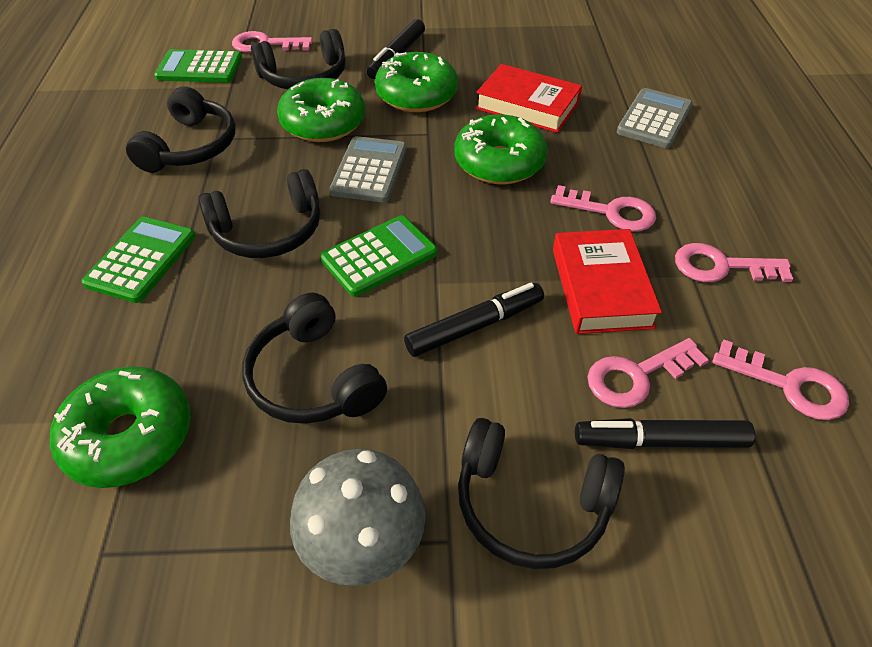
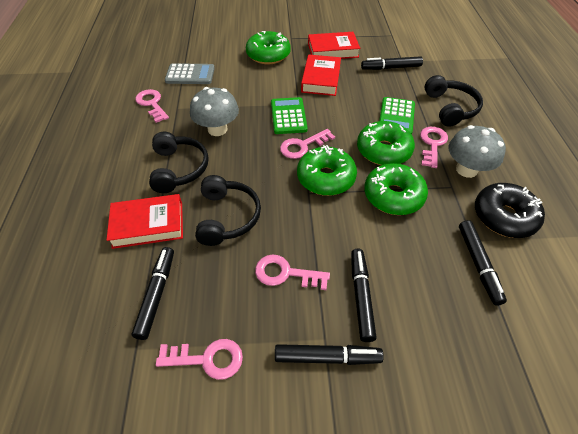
black donut: 0 -> 1
black headphones: 5 -> 3
black marker: 3 -> 5
green calculator: 3 -> 2
grey calculator: 2 -> 1
grey mushroom: 1 -> 2
red book: 2 -> 3

